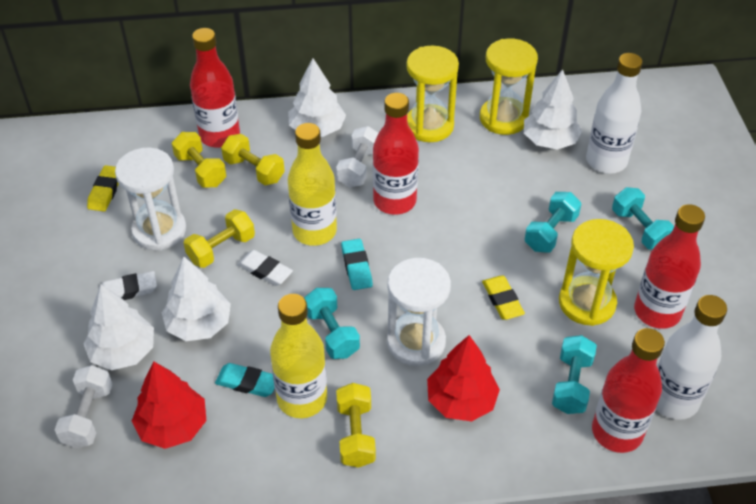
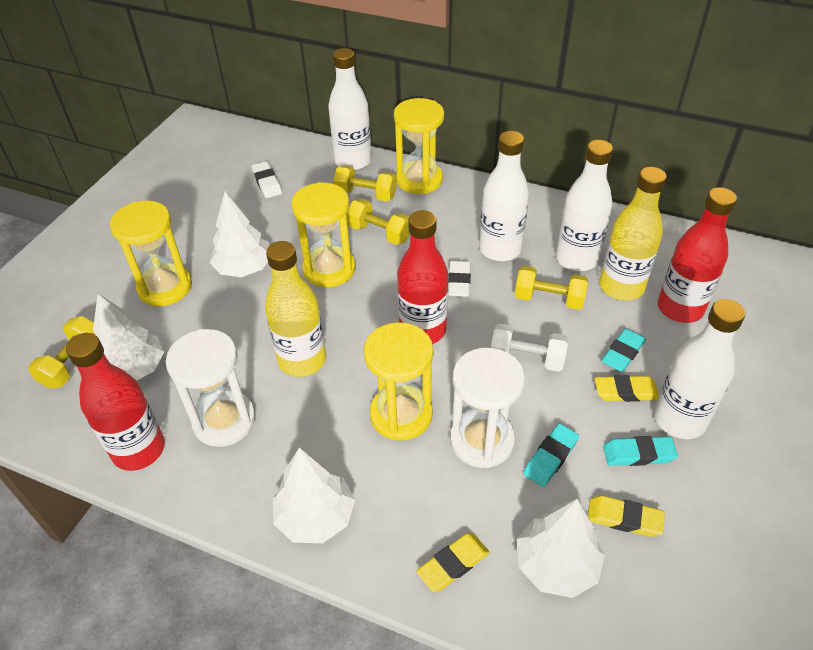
red bottle: 4 -> 3
red tree: 2 -> 0
turquoise dumbbell: 4 -> 0
turquoise eraser: 2 -> 3
white bottle: 2 -> 4
white dumbbell: 2 -> 1
yellow eraser: 2 -> 3
yellow hourglass: 3 -> 4

